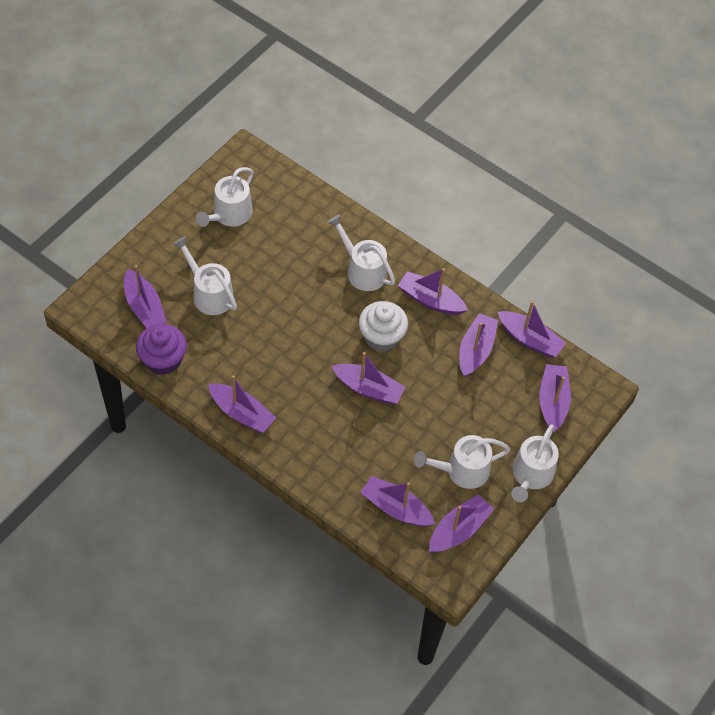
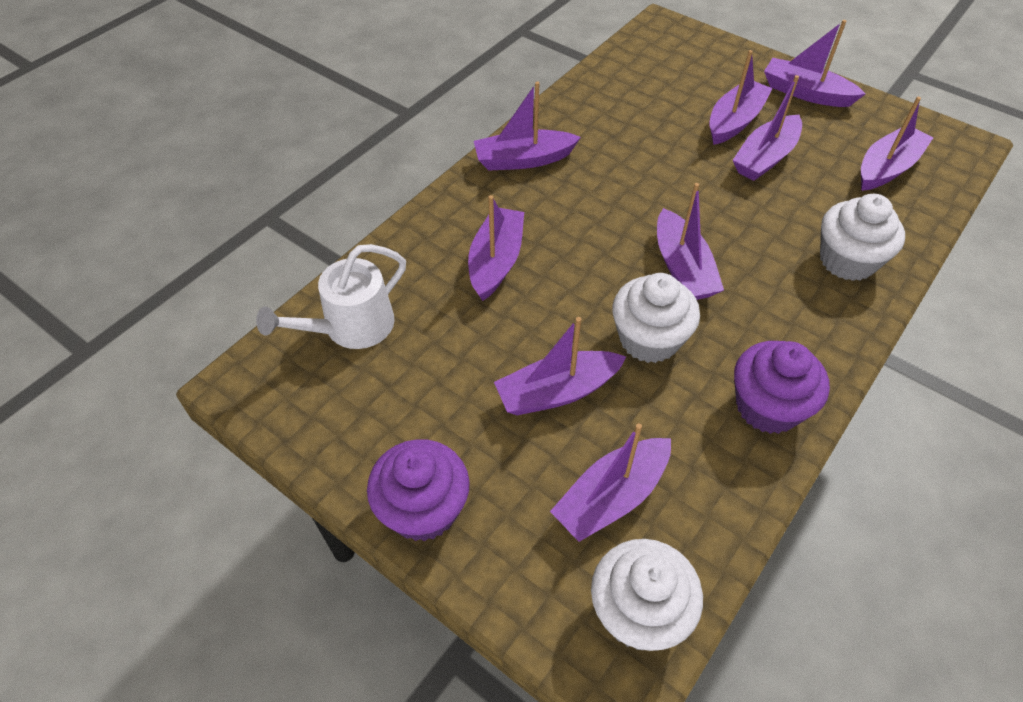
purple cupcake: 1 -> 2
white cupcake: 1 -> 3
white watering can: 5 -> 1

